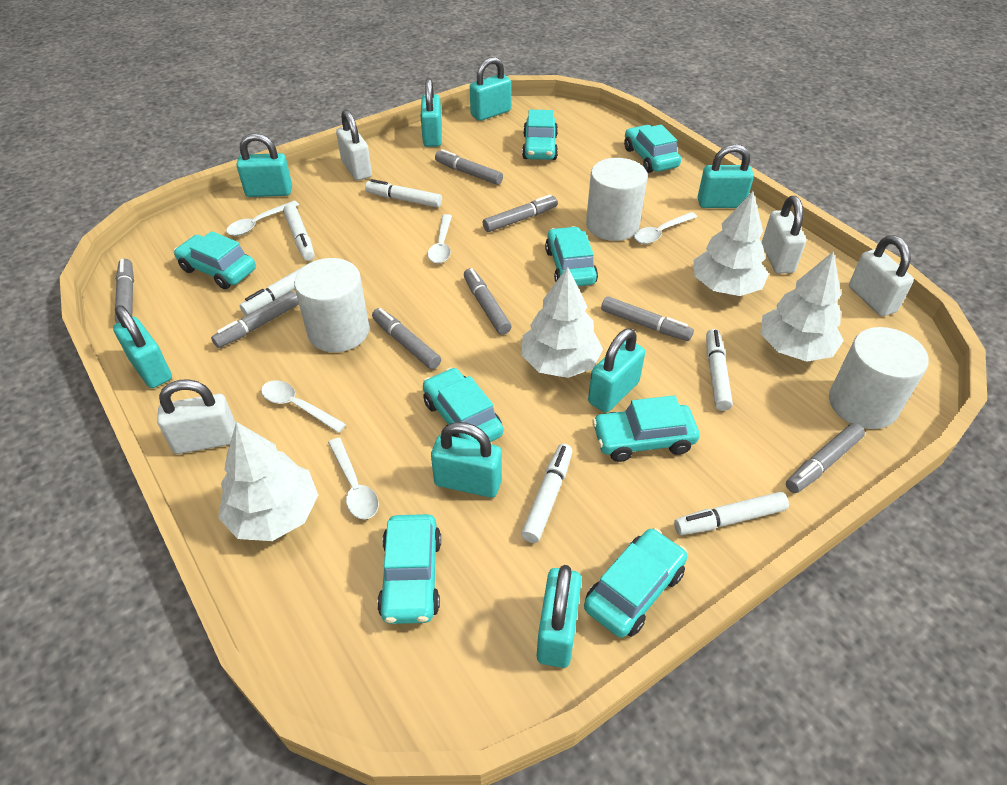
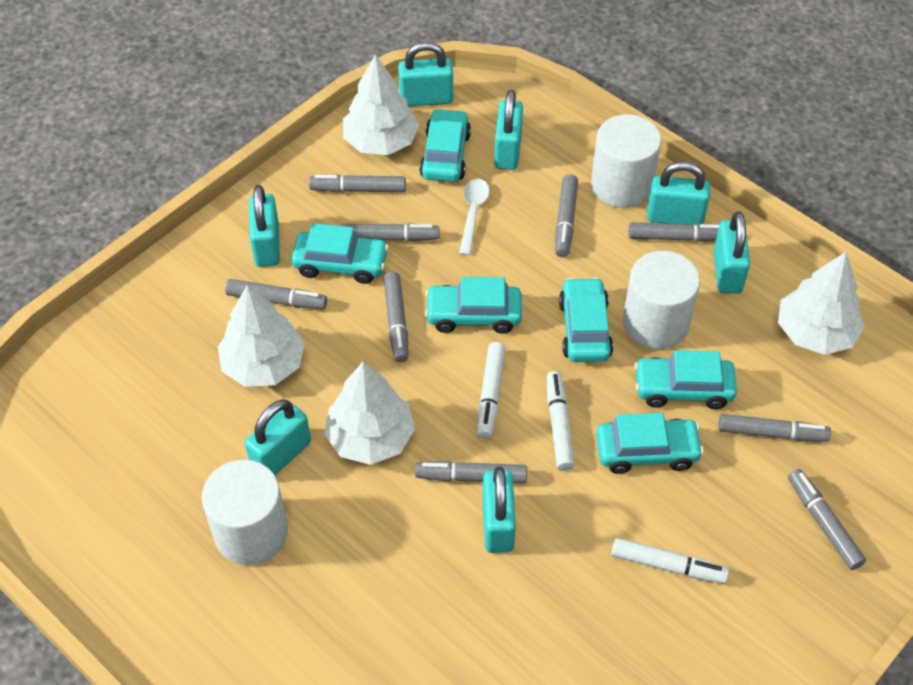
grey marker: 8 -> 9
turquoise car: 8 -> 6
turquoise padlock: 8 -> 7
white marker: 6 -> 3
white padlock: 4 -> 0
white spoon: 5 -> 1

